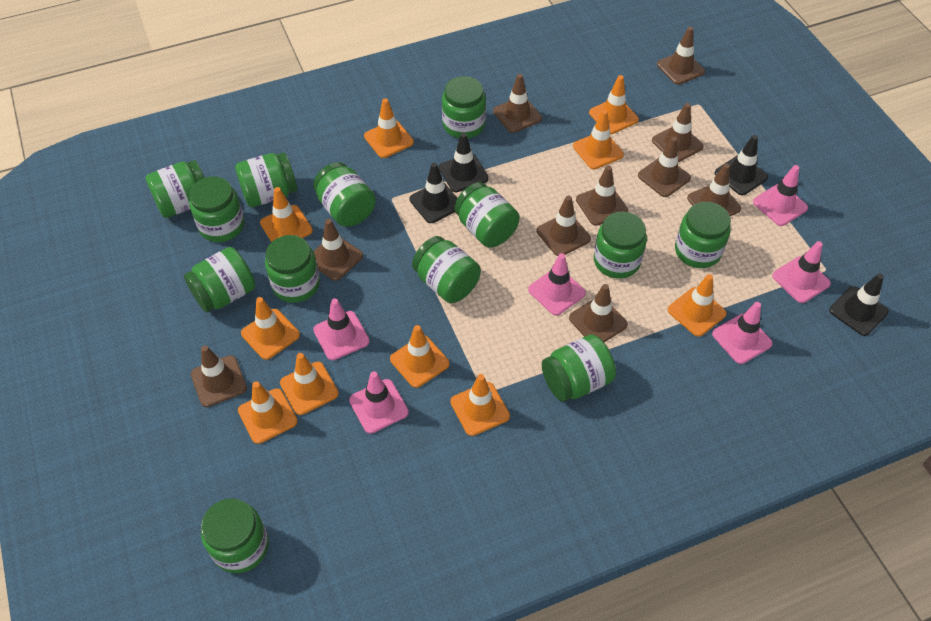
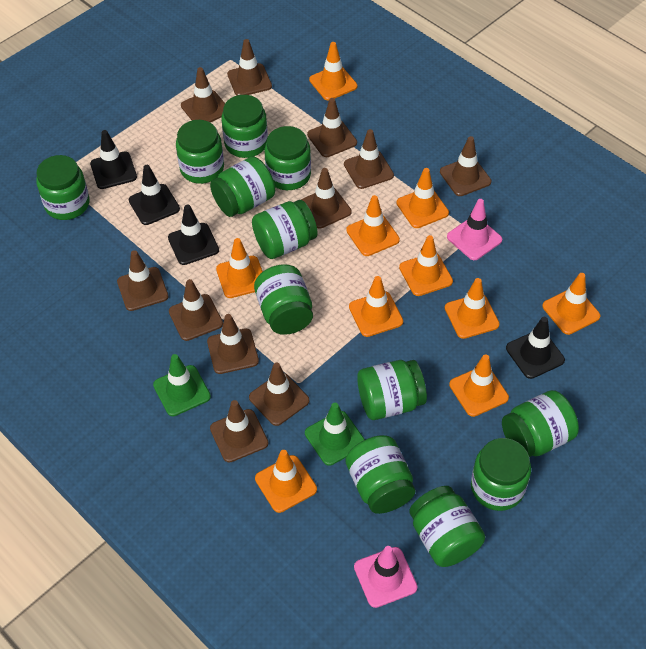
brown traffic cone: 10 -> 11
green jar: 13 -> 12
green traffic cone: 0 -> 2
pink traffic cone: 6 -> 2

